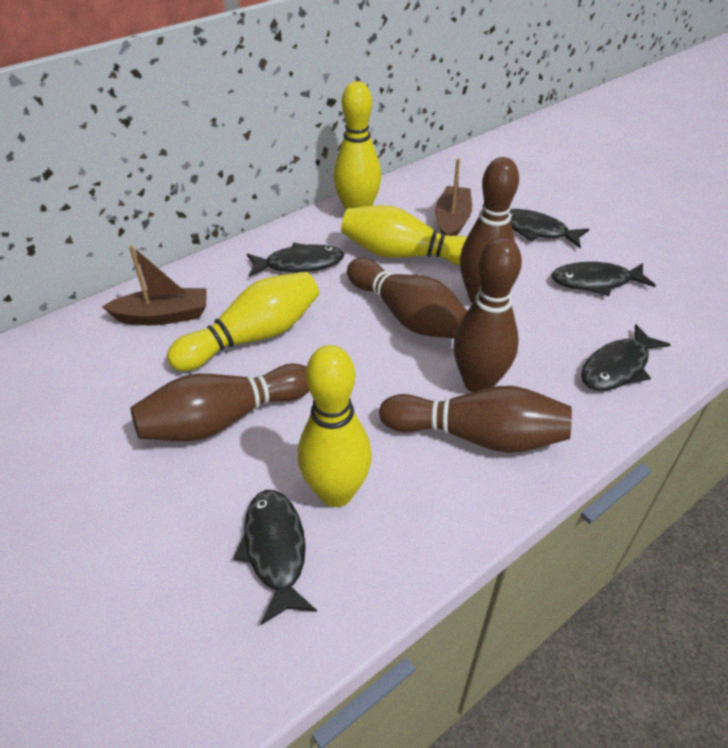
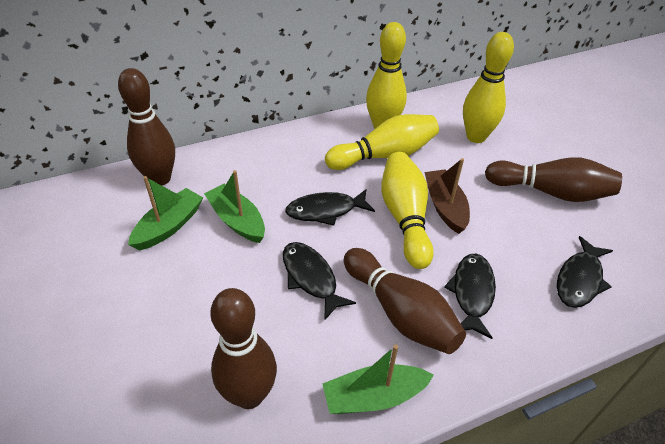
black fish: 5 -> 4
brown boat: 2 -> 1
brown bowling pin: 5 -> 4
green boat: 0 -> 3

